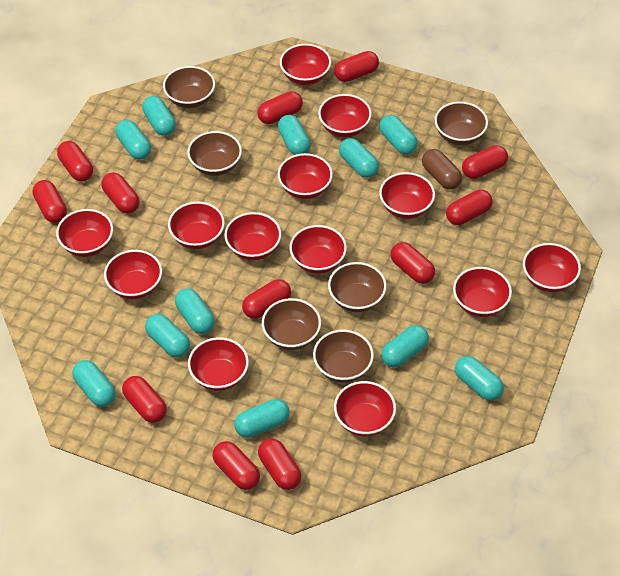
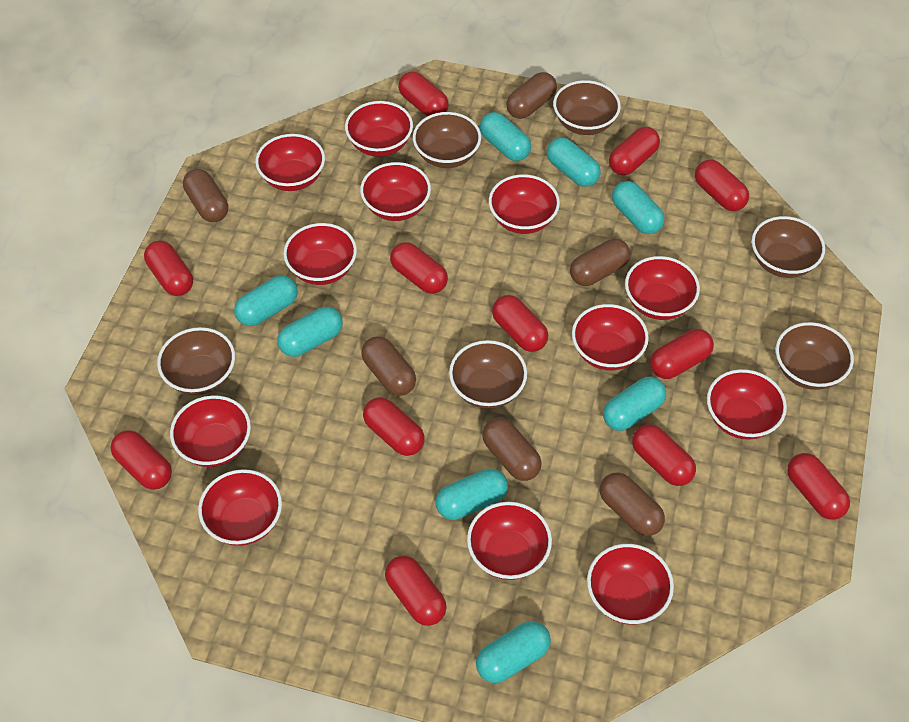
brown capsule: 1 -> 6
red bowl: 13 -> 12
turquoise capsule: 11 -> 8

